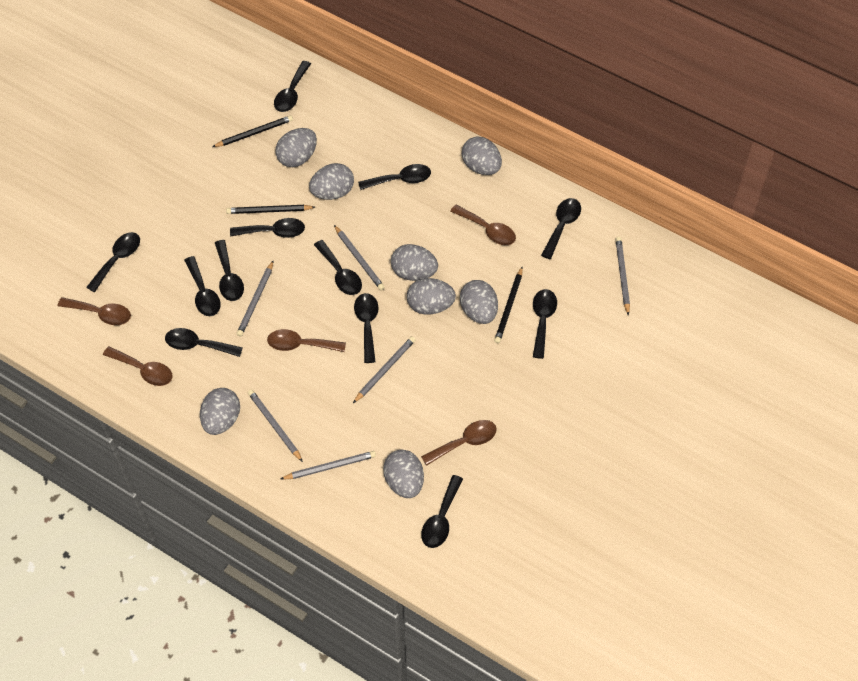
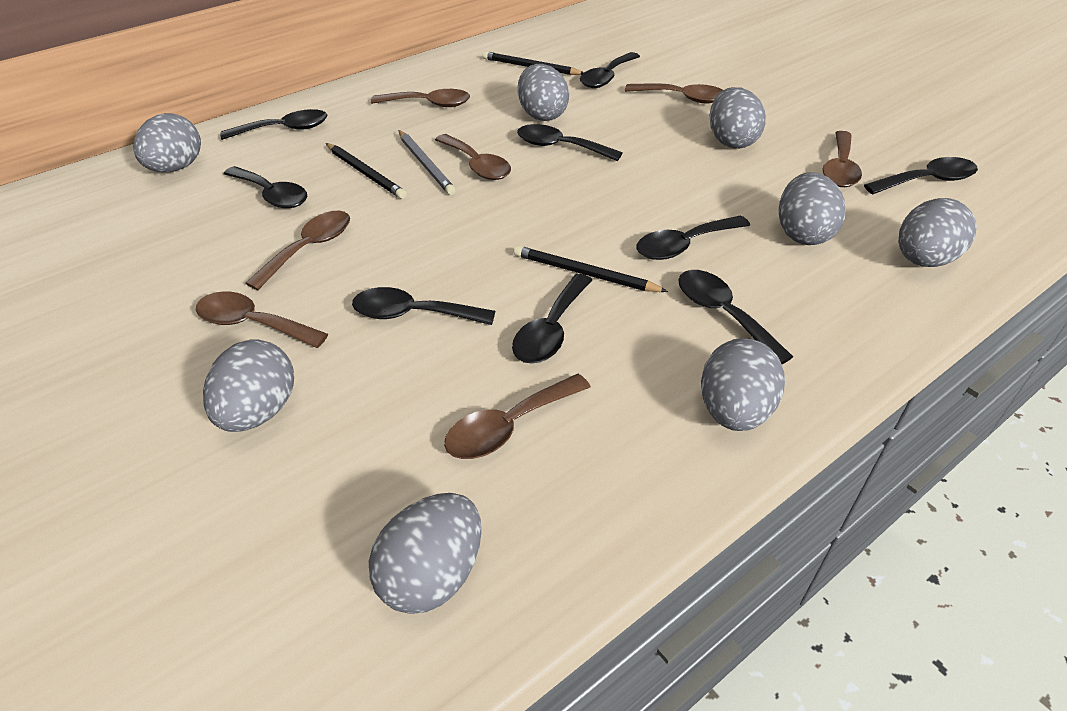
black spoon: 12 -> 9
brown spoon: 5 -> 7
grey pencil: 6 -> 1

